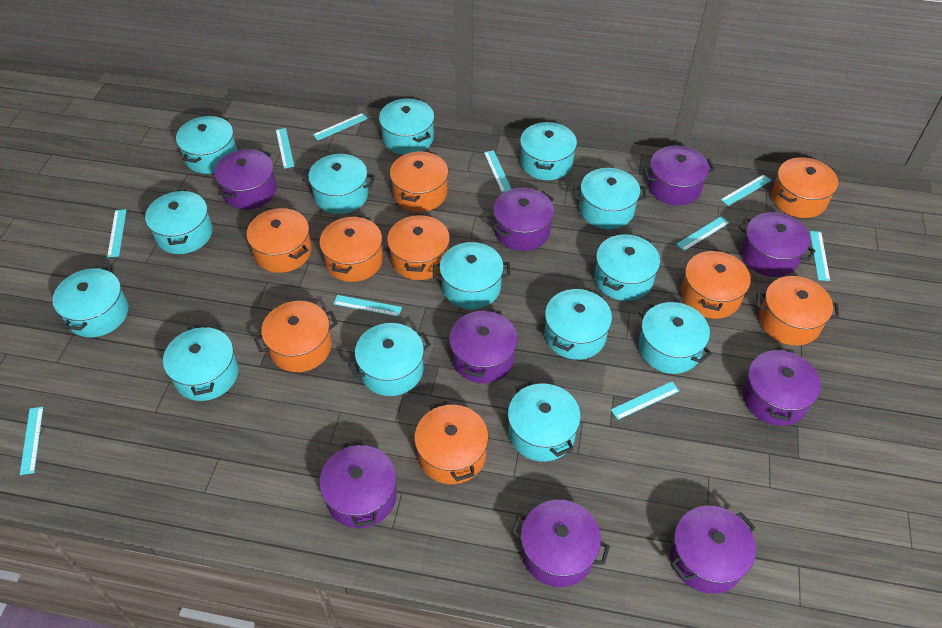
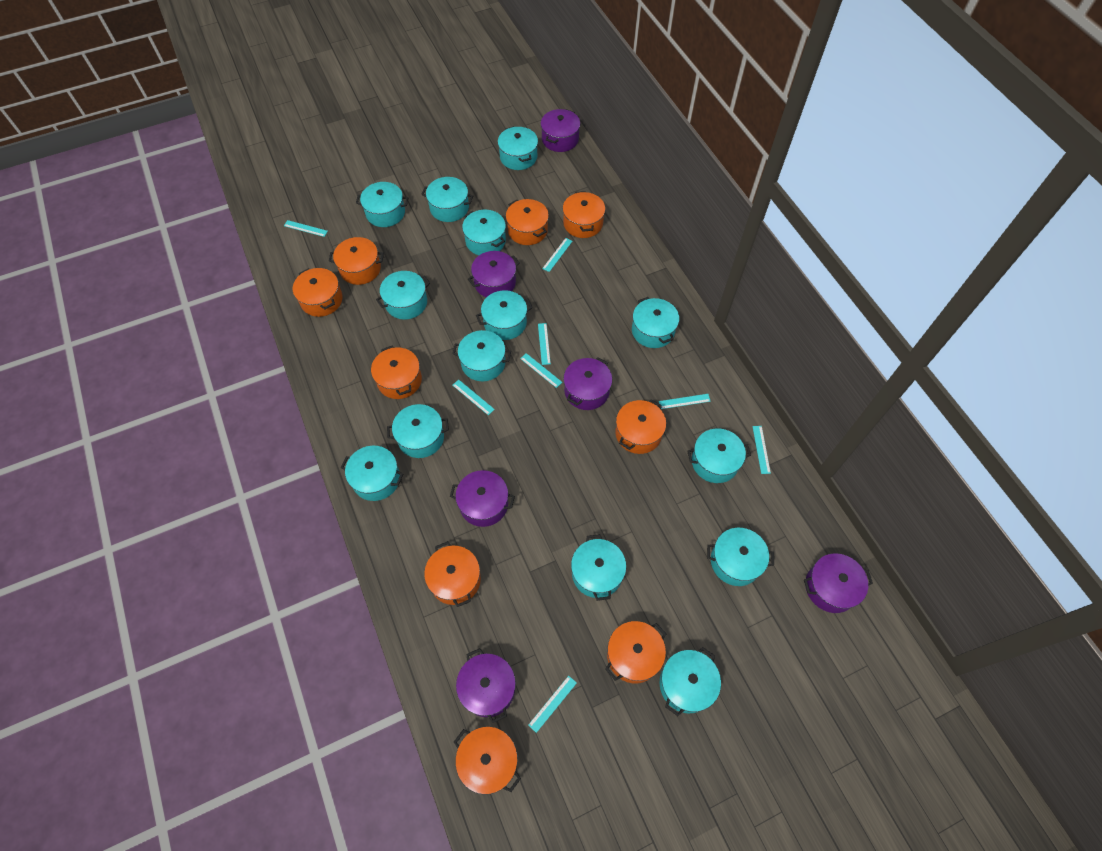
purple pot: 9 -> 6
turquoise ruler: 10 -> 8

